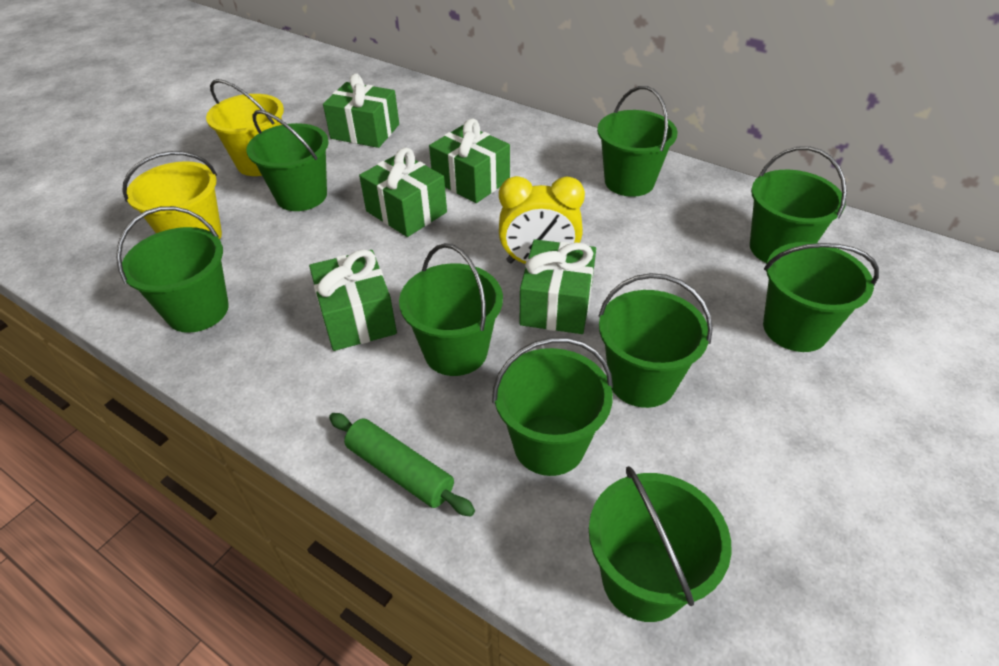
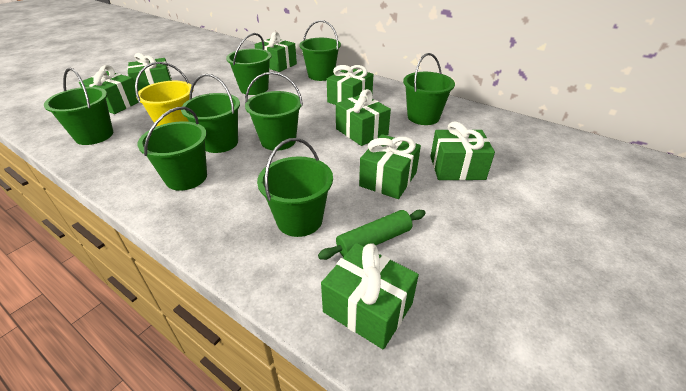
green bucket: 9 -> 8
green gift: 5 -> 8
yellow bucket: 2 -> 1
yellow clock: 1 -> 0

